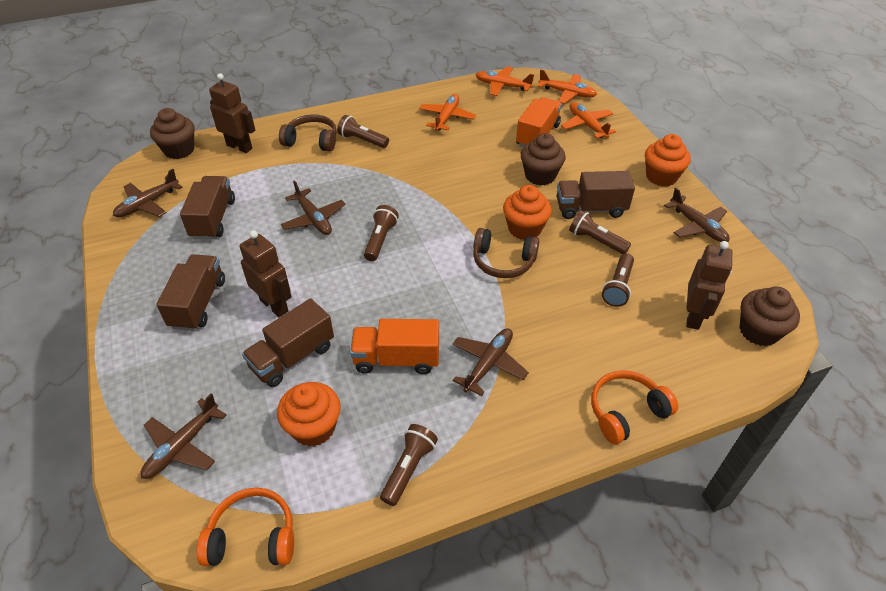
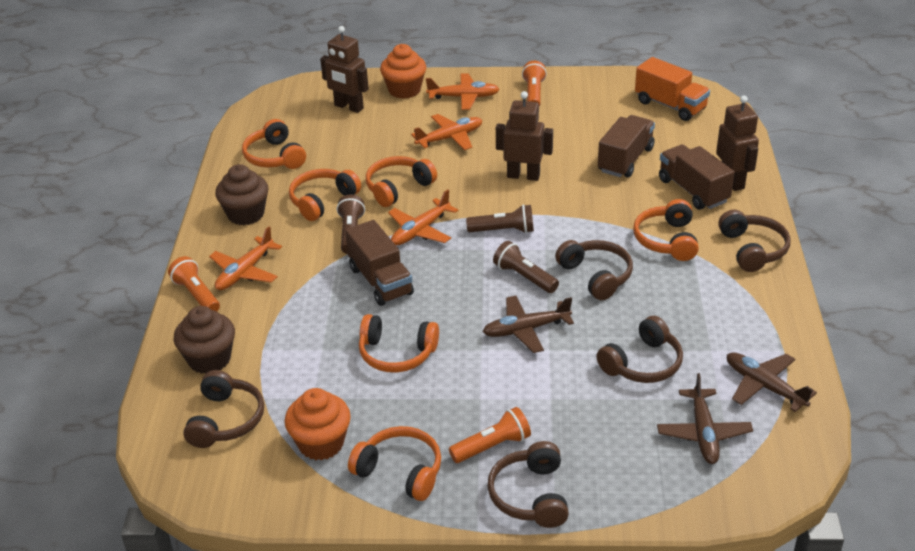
brown cupcake: 3 -> 2
brown flashlight: 5 -> 3
brown headphones: 2 -> 5
brown plane: 5 -> 3
brown truck: 4 -> 3
orange cupcake: 3 -> 2
orange flashlight: 0 -> 3
orange headphones: 2 -> 6
orange truck: 2 -> 1

